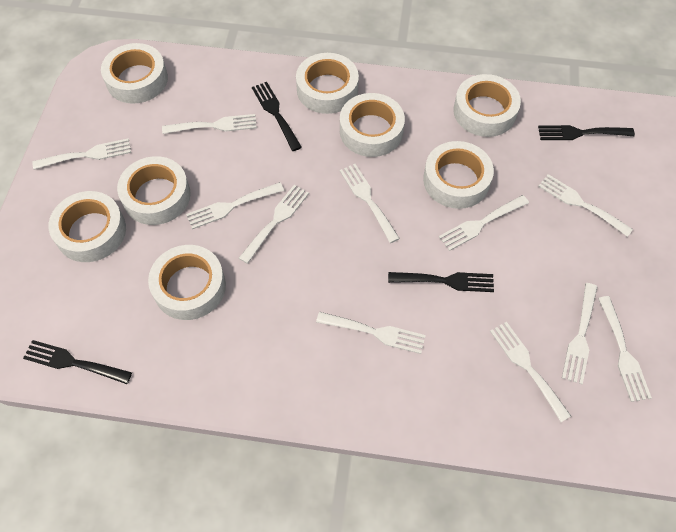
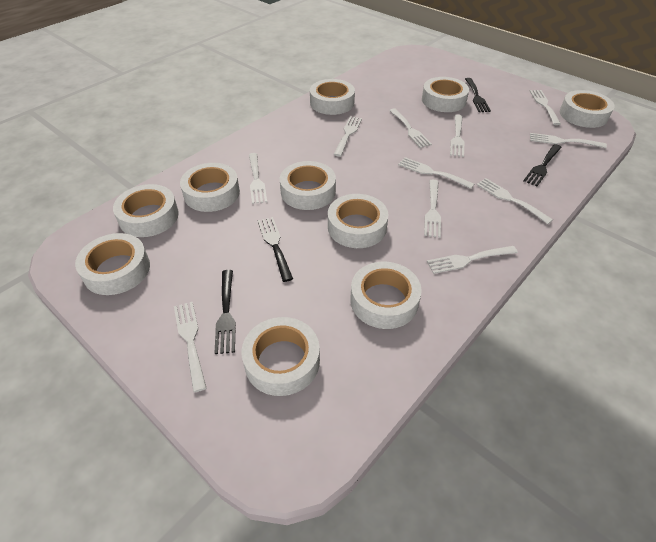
white tape: 8 -> 10

